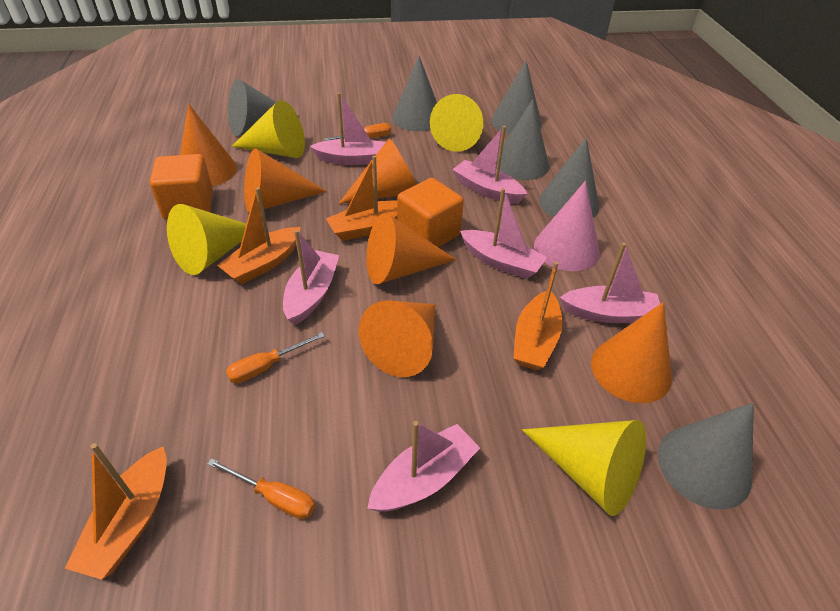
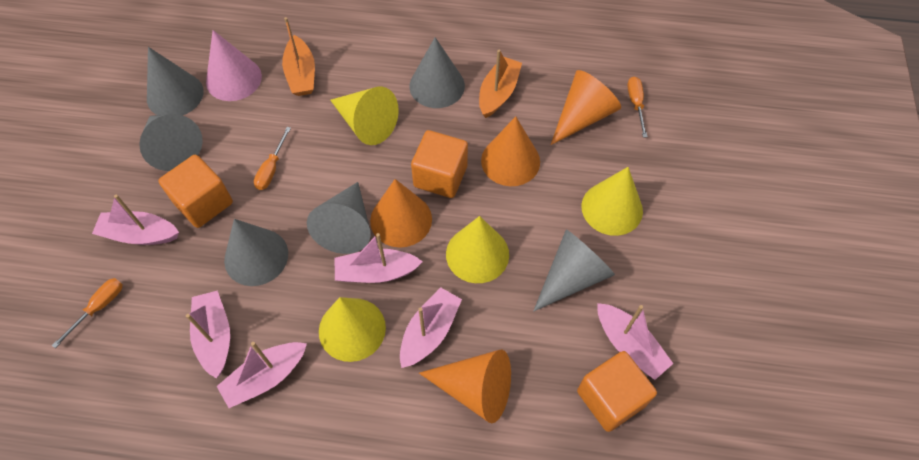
orange boat: 4 -> 2
orange cone: 6 -> 4
orange cube: 2 -> 3

